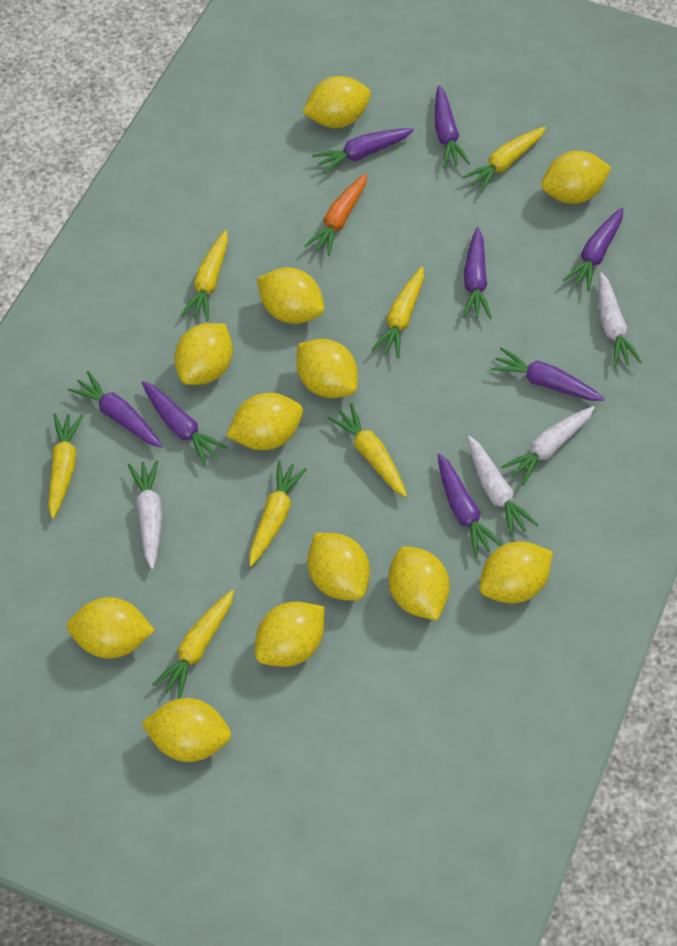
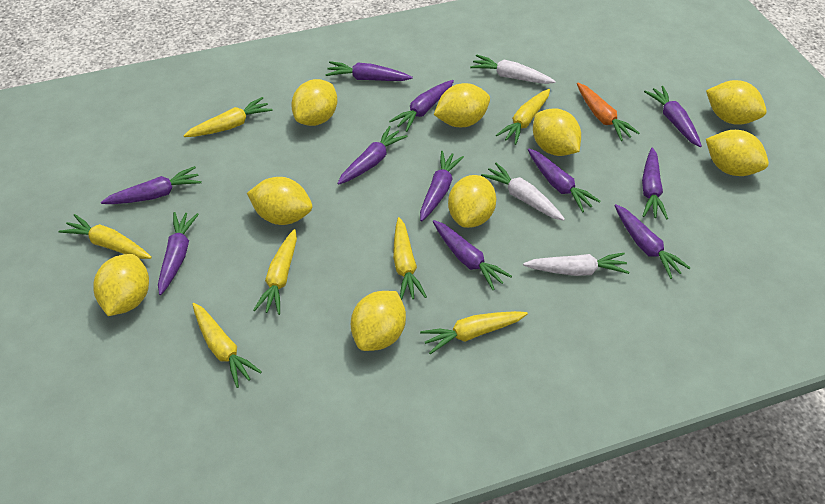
purple carrot: 8 -> 11
white carrot: 4 -> 3
yellow lemon: 12 -> 9

